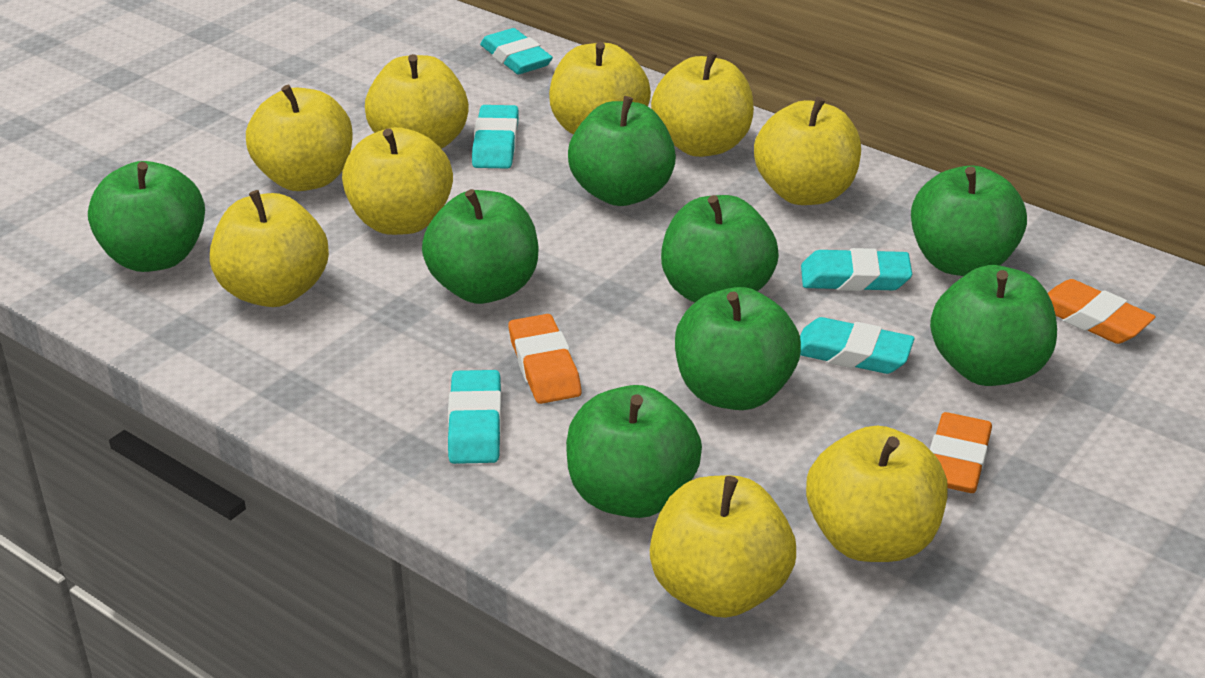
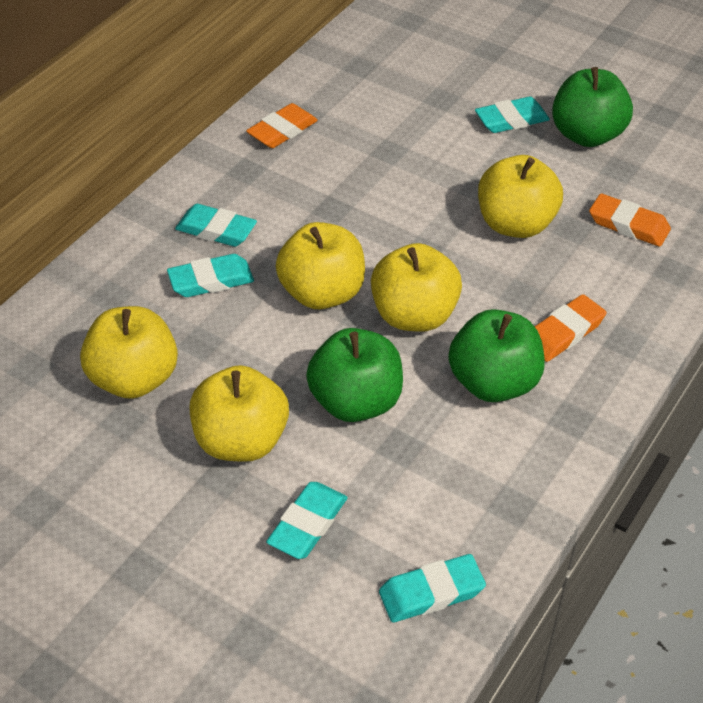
green apple: 8 -> 3
yellow apple: 9 -> 5

